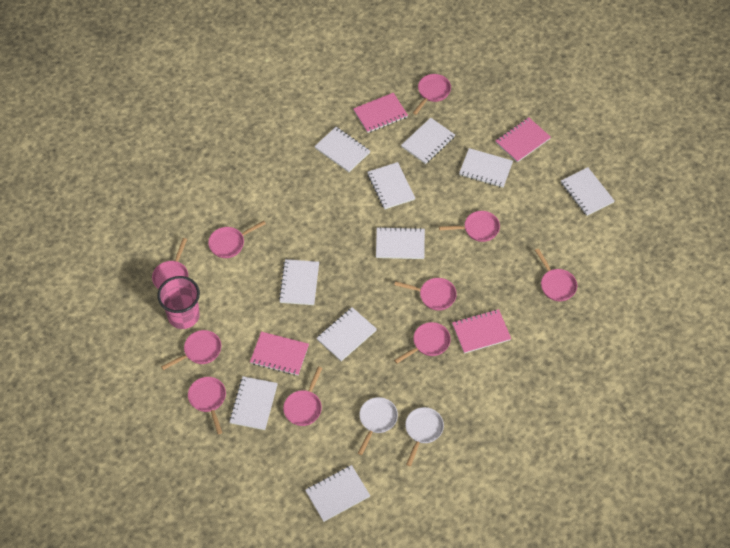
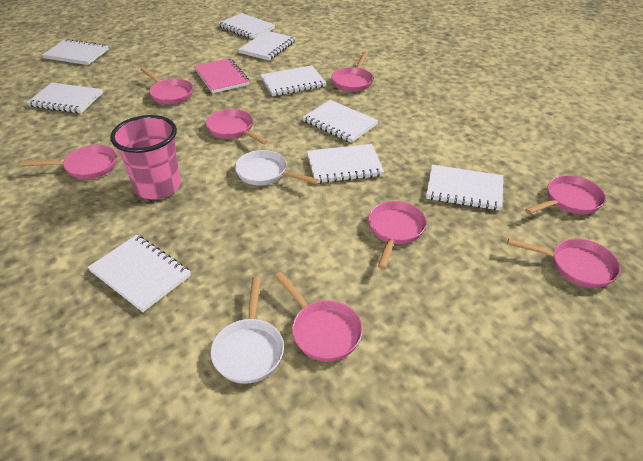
pink notebook: 4 -> 1
pink pan: 10 -> 8
white notebook: 10 -> 9

